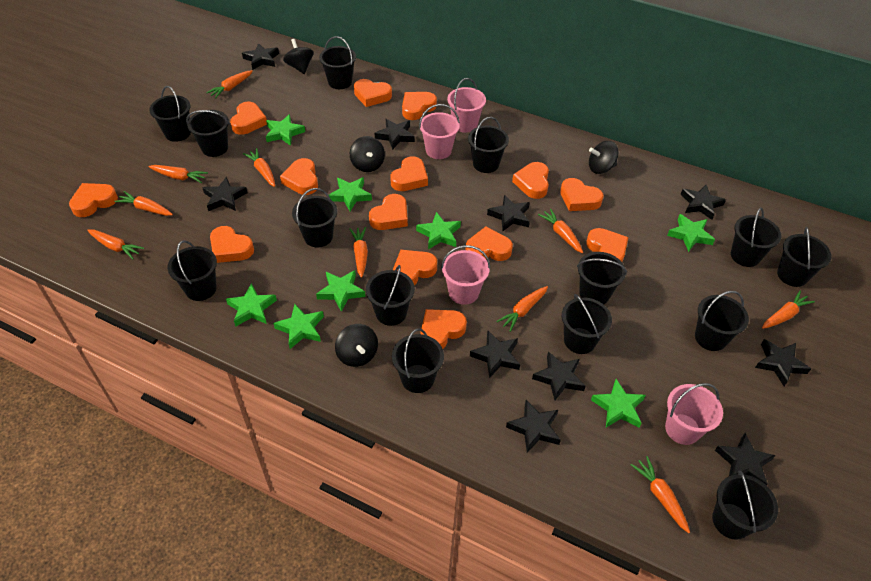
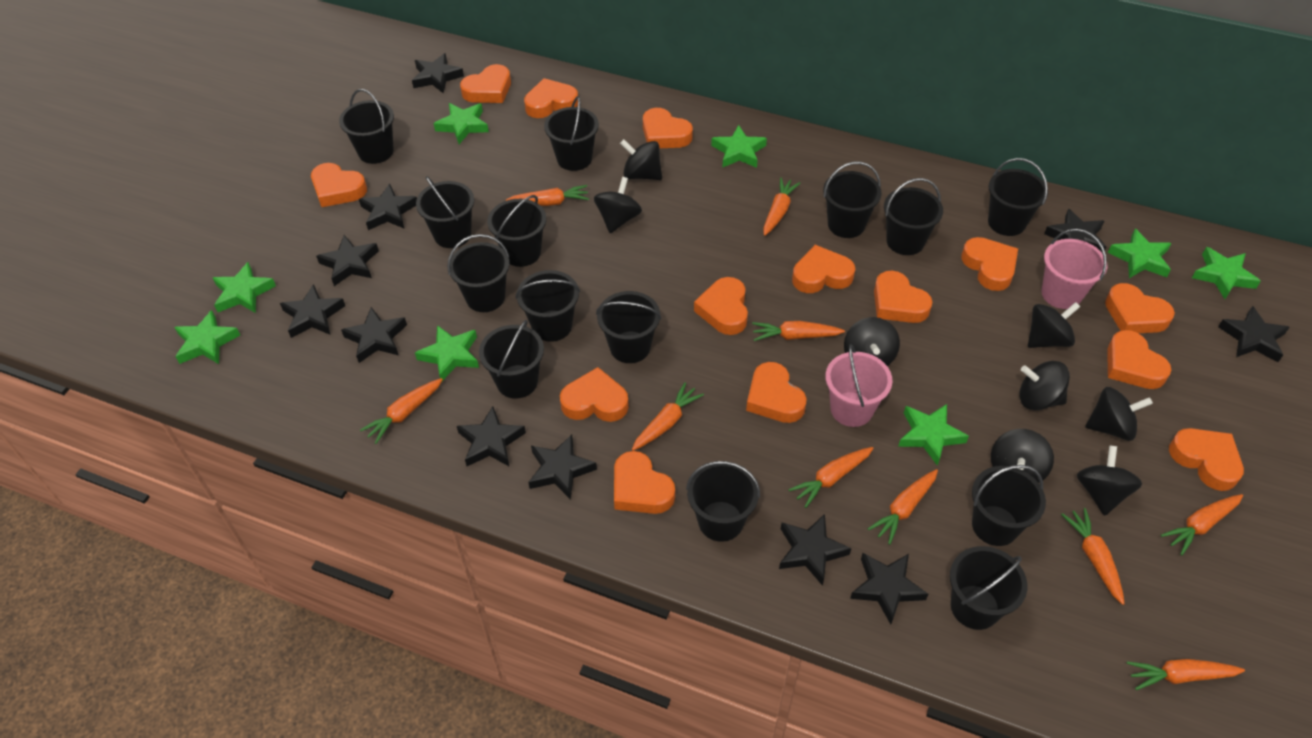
black spinning top: 4 -> 8
black star: 10 -> 11
pink bucket: 4 -> 2

